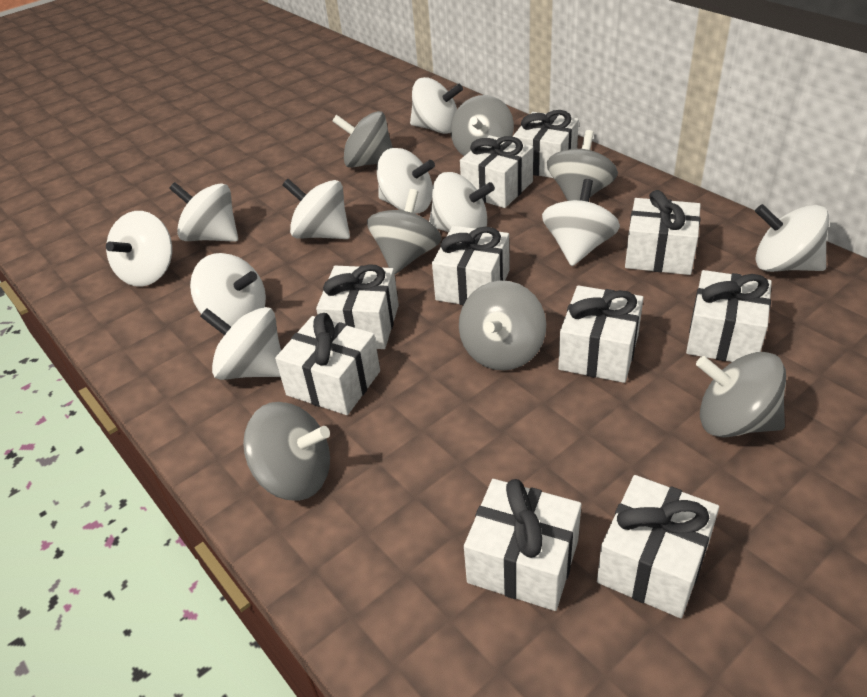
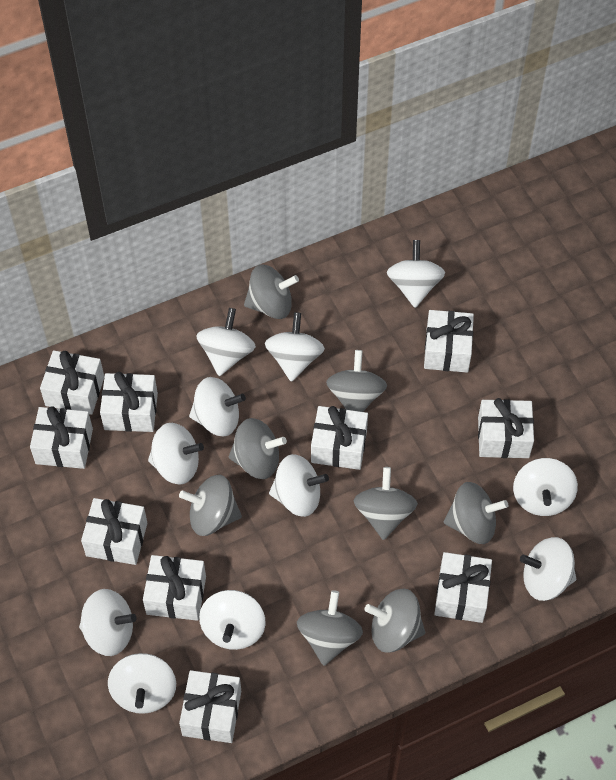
grey spinning top: 7 -> 8
white spinning top: 10 -> 11

